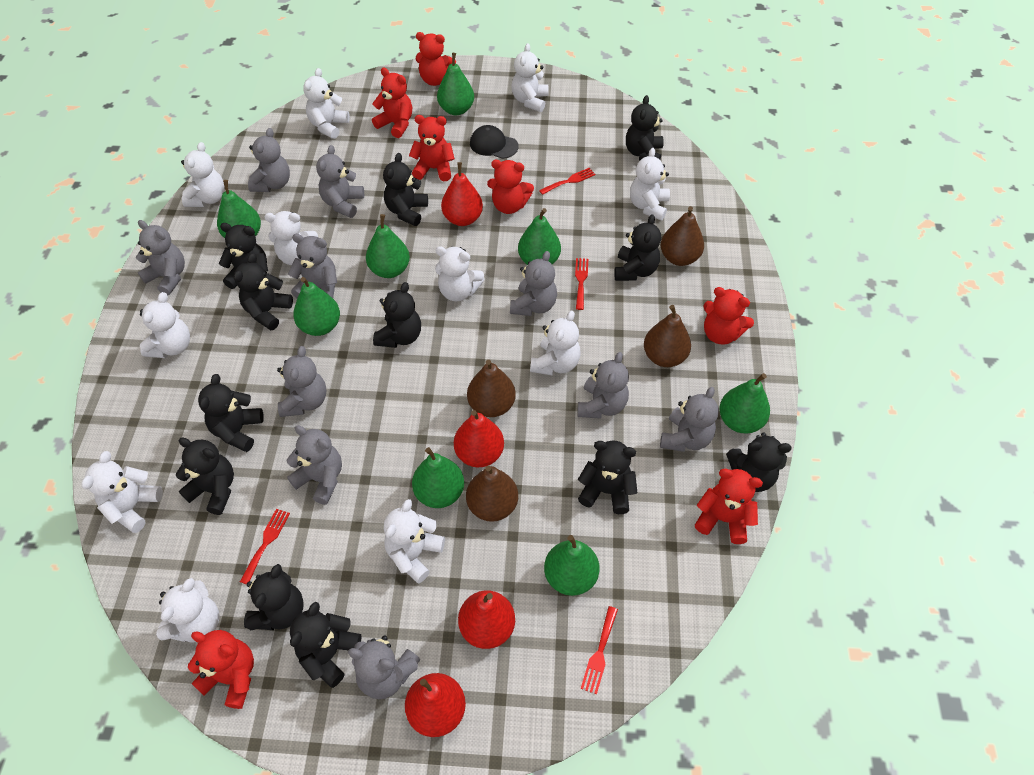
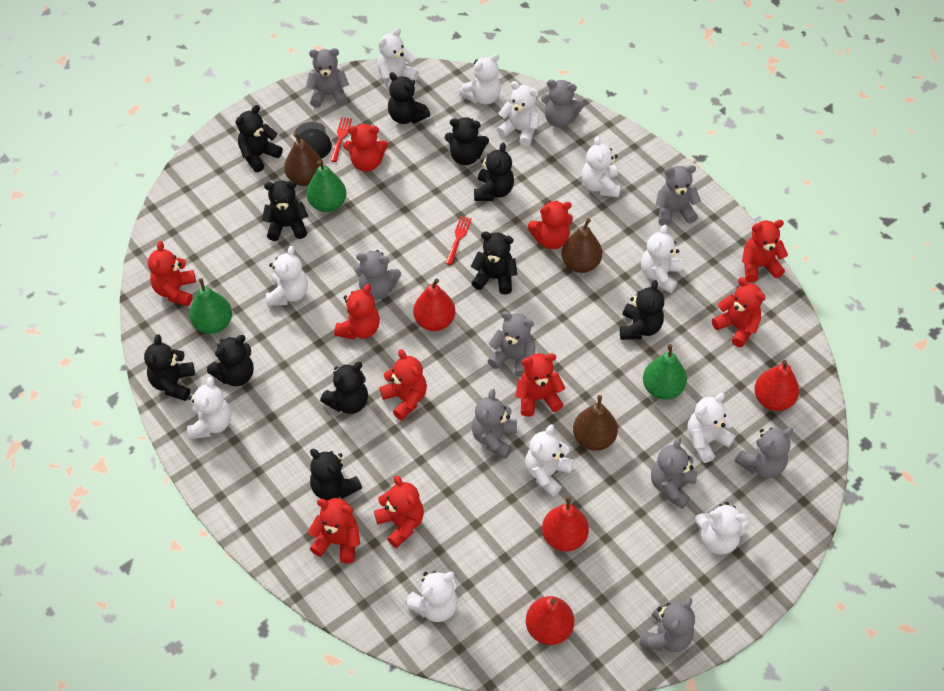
black teddy bear: 12 -> 11
brown pear: 4 -> 3
green pear: 8 -> 3
grey teddy bear: 10 -> 9
red fork: 4 -> 2
red teddy bear: 7 -> 10

